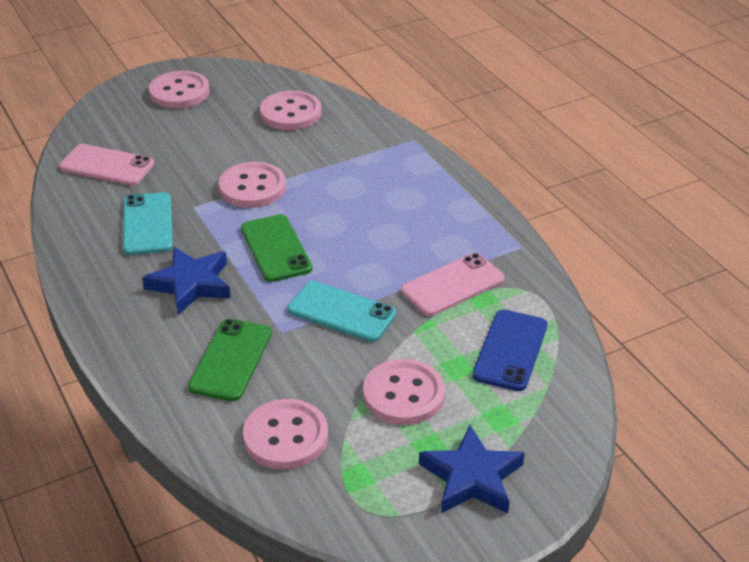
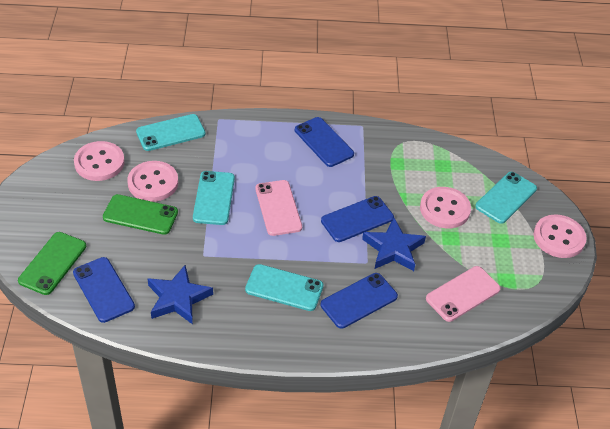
blue phone: 1 -> 4
pink button: 5 -> 4
turquoise phone: 2 -> 4

